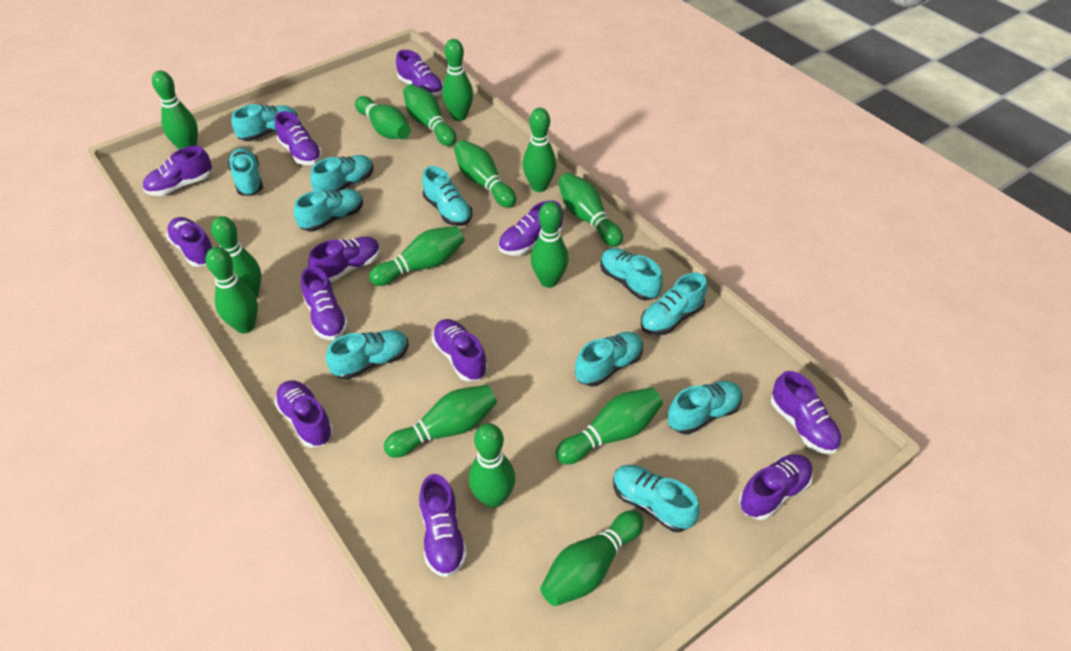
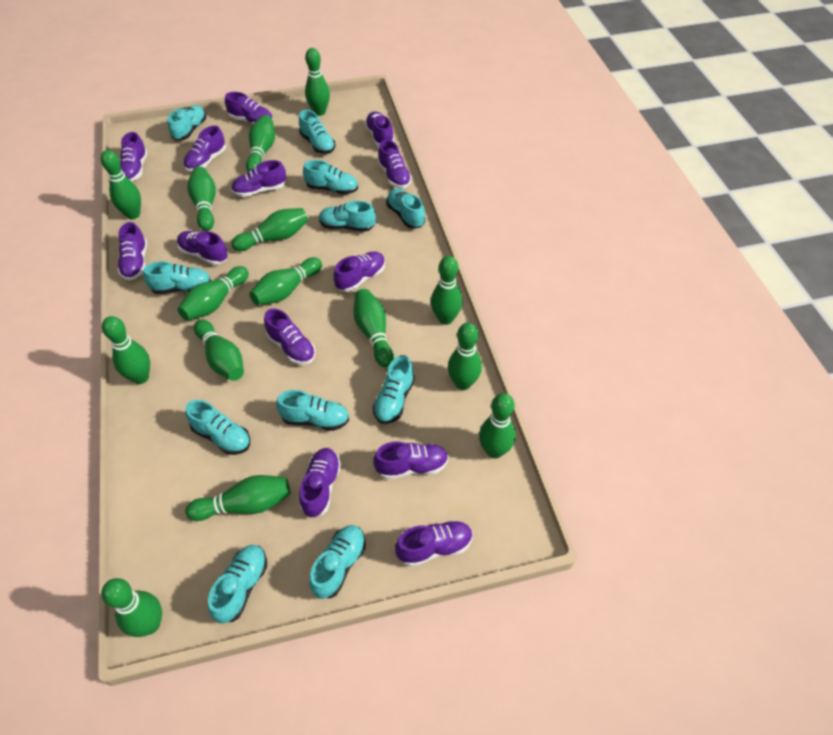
purple shoe: 12 -> 13

